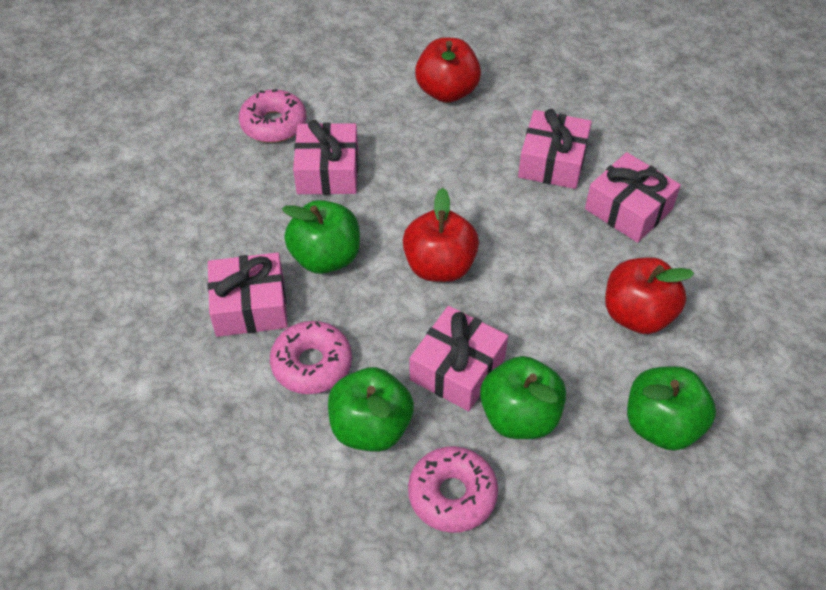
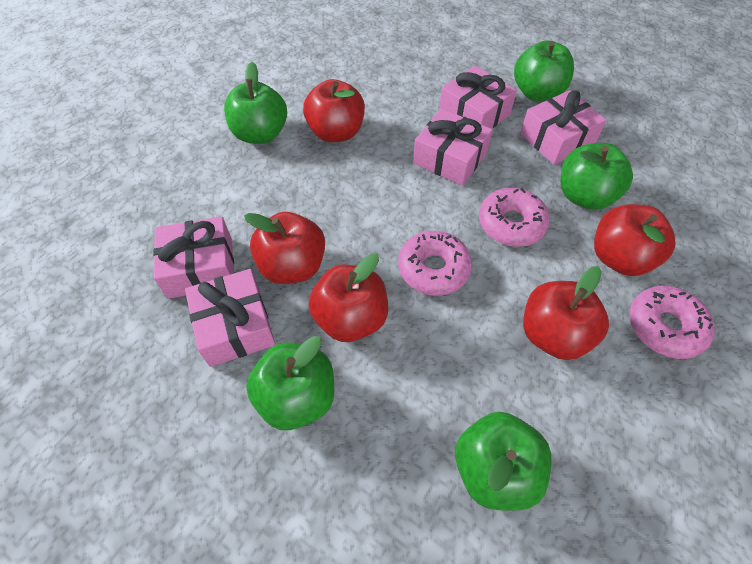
green apple: 4 -> 5
red apple: 3 -> 5

